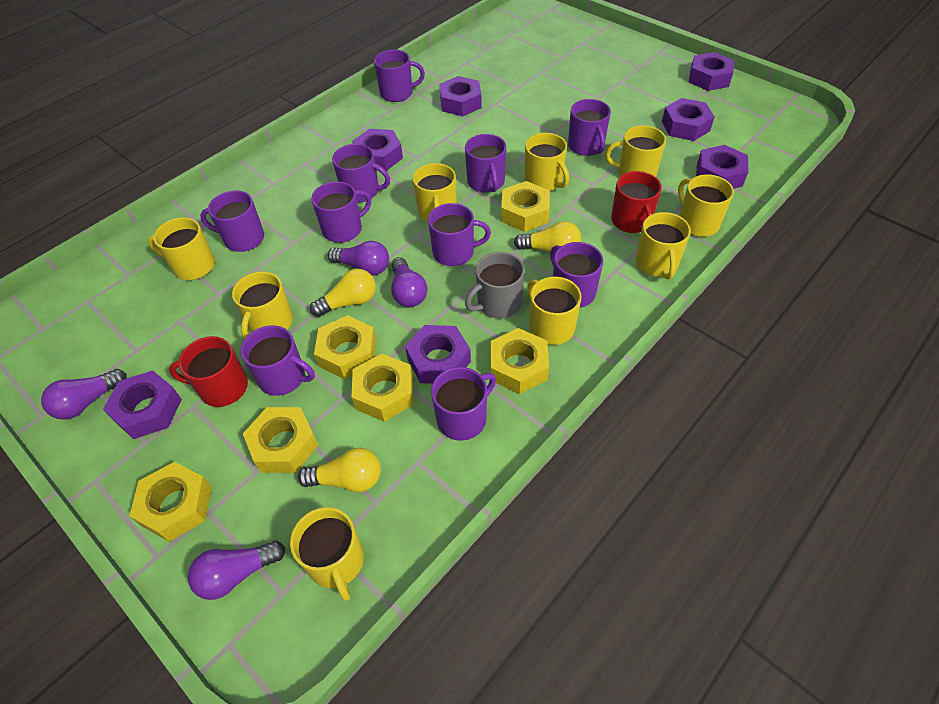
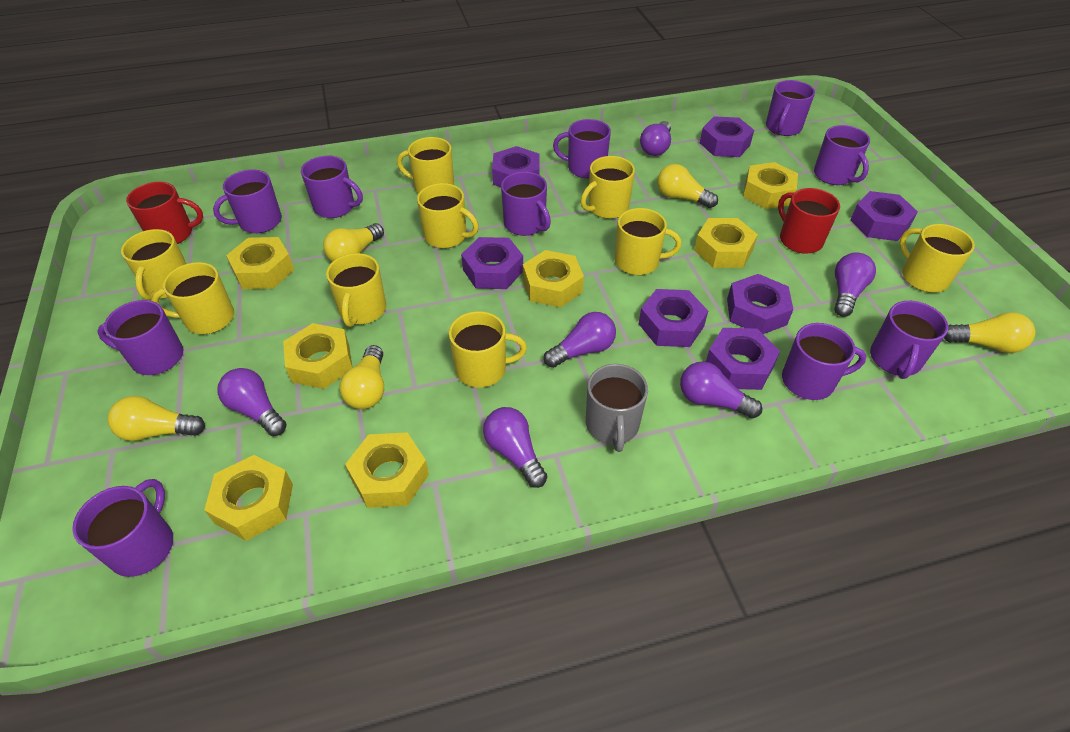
purple light bulb: 4 -> 6
yellow light bulb: 3 -> 5
yellow nut: 6 -> 7

